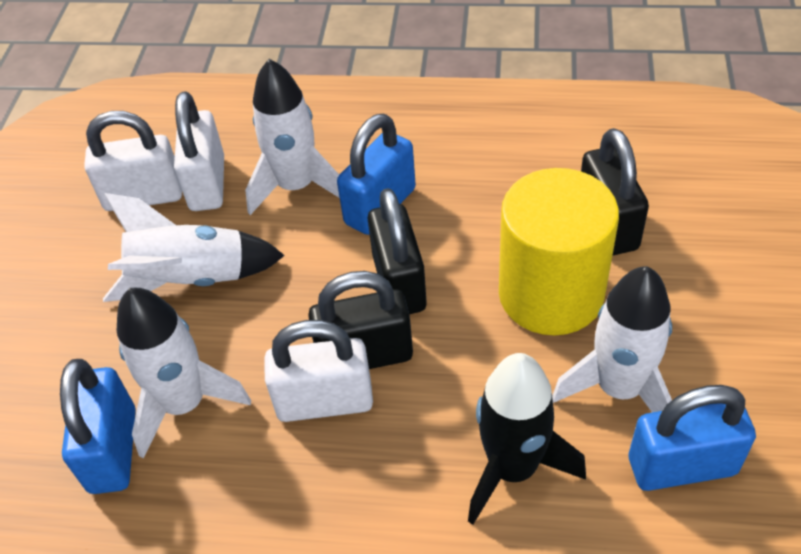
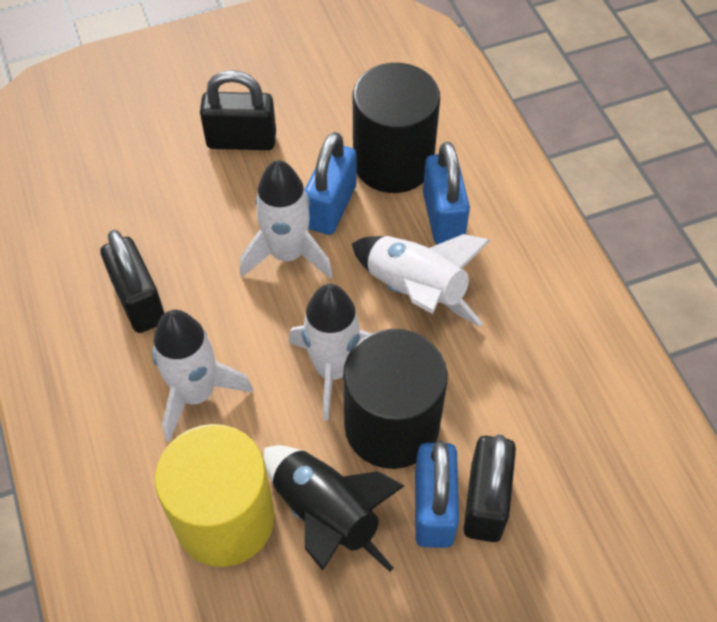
black cylinder: 0 -> 2
white padlock: 3 -> 0

